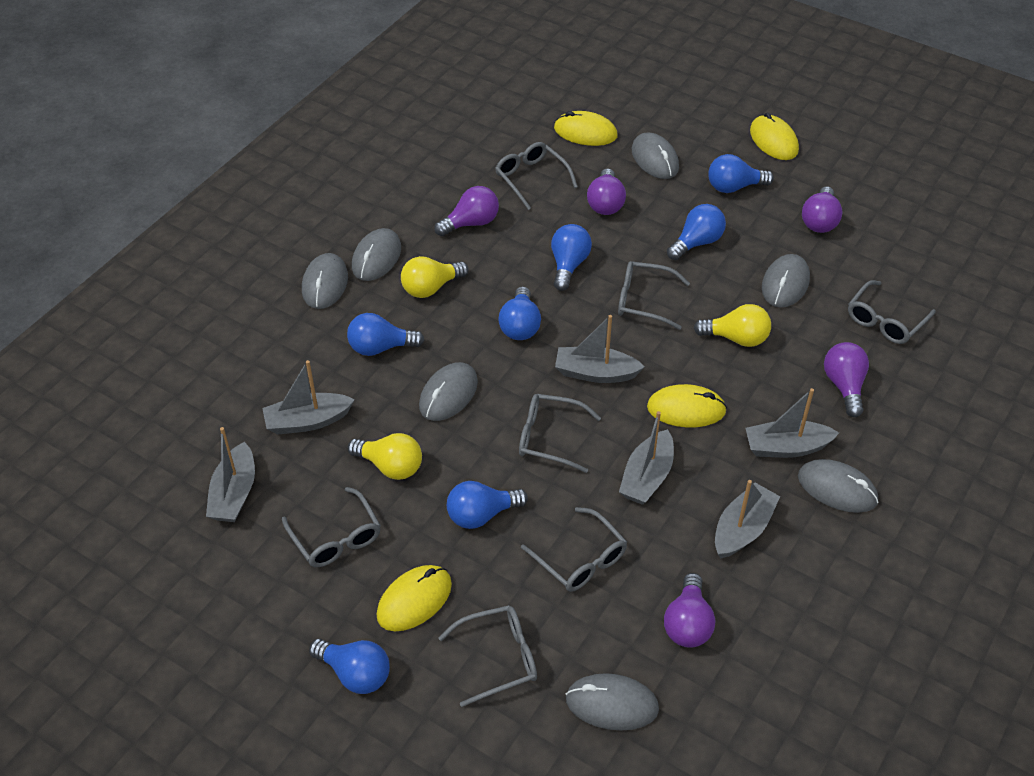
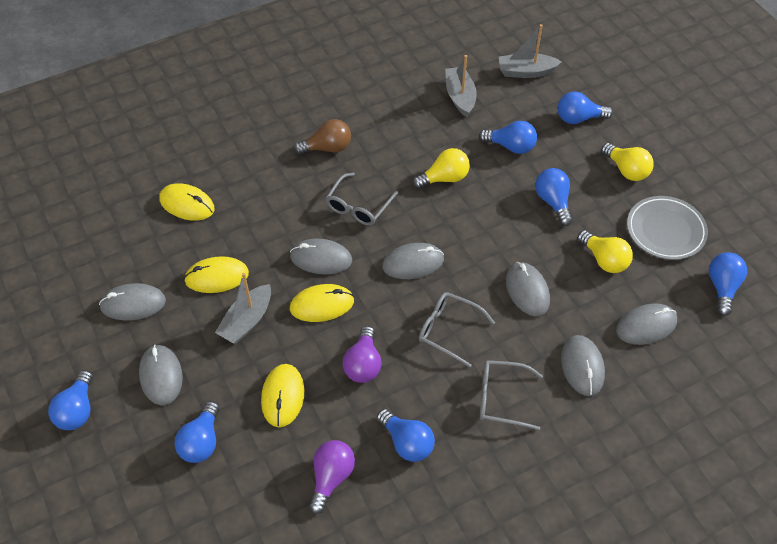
brown light bulb: 0 -> 1
grey boat: 6 -> 3
grey glasses: 7 -> 3
grey plate: 0 -> 1
purple light bulb: 5 -> 2

